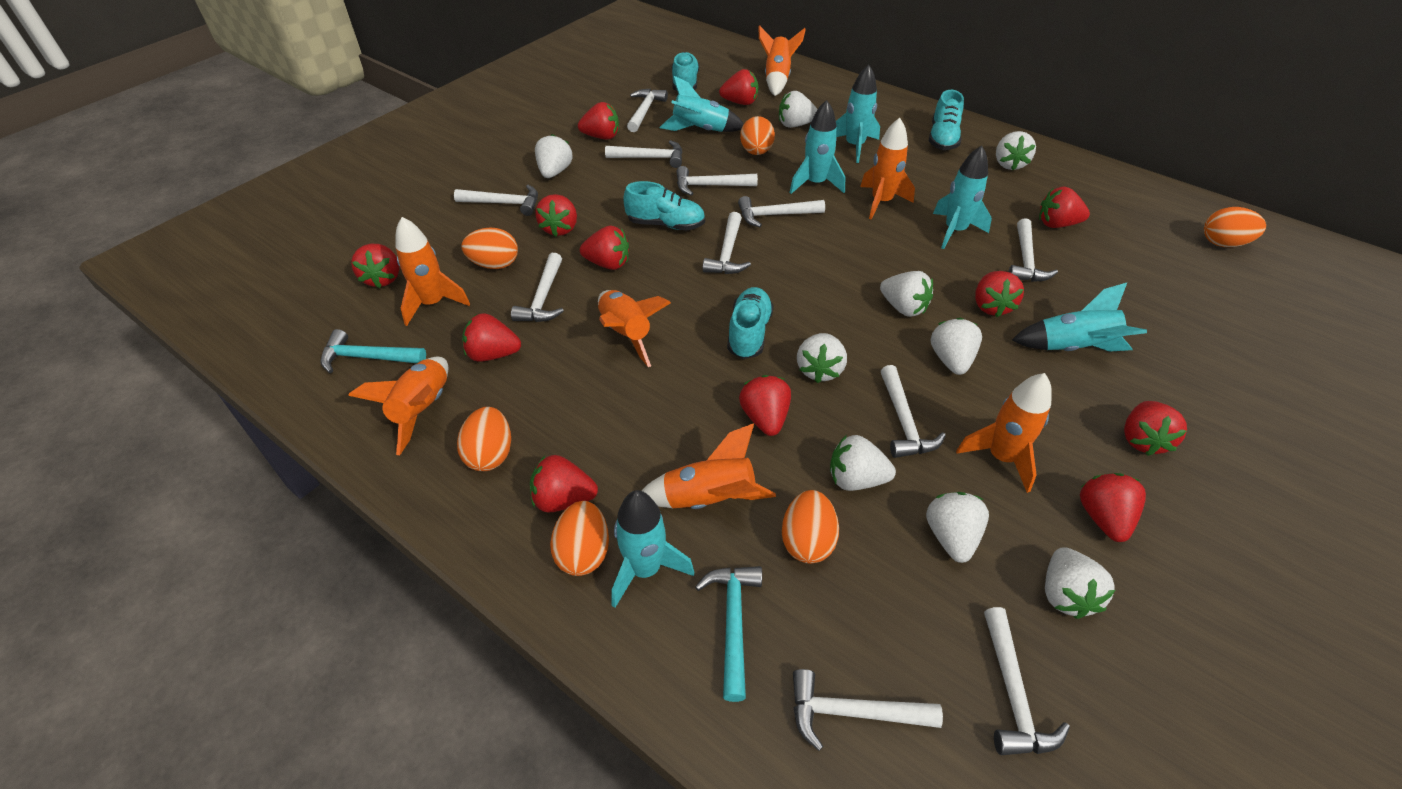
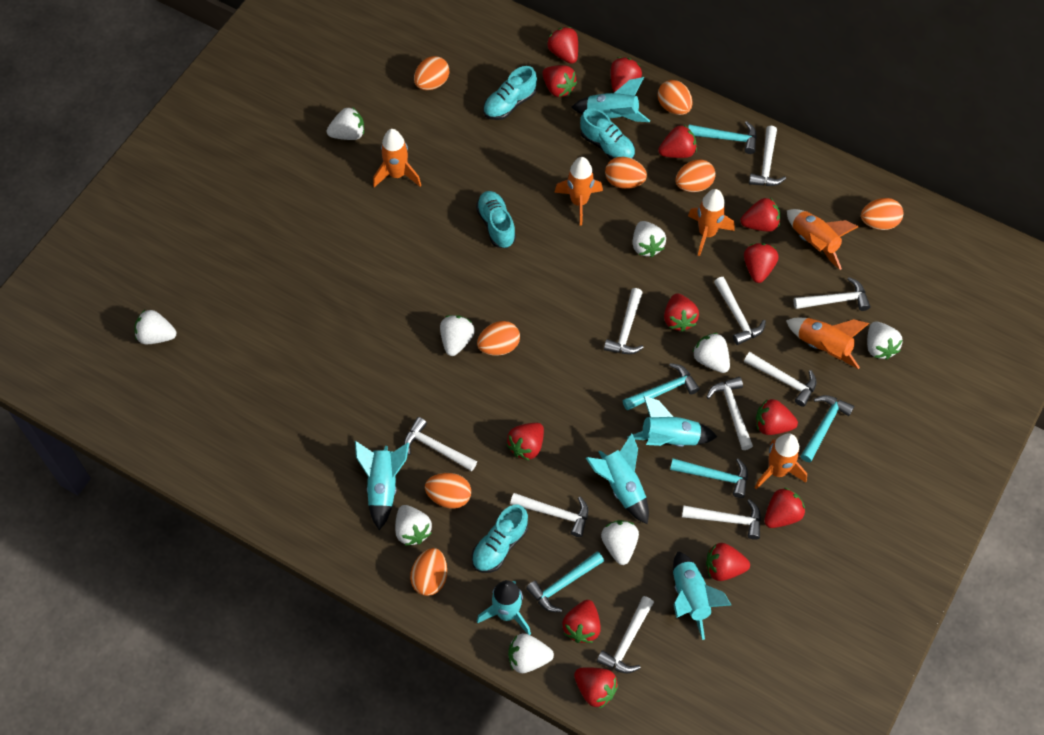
orange egg: 6 -> 8
orange rocket: 7 -> 6
red strawberry: 12 -> 13
turquoise hammer: 2 -> 5
white hammer: 11 -> 10

